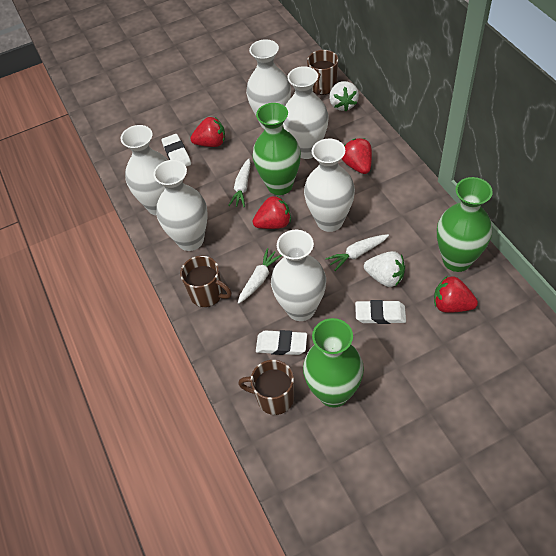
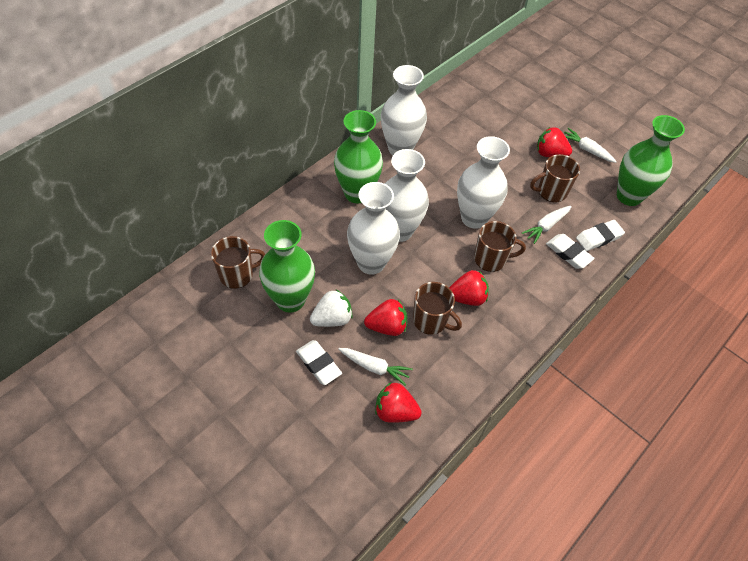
brown mug: 3 -> 4
white strawberry: 2 -> 1
white vase: 6 -> 4

